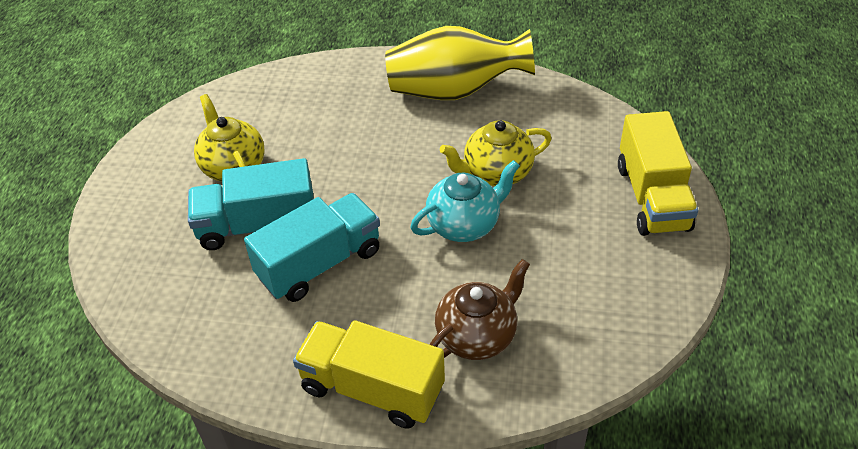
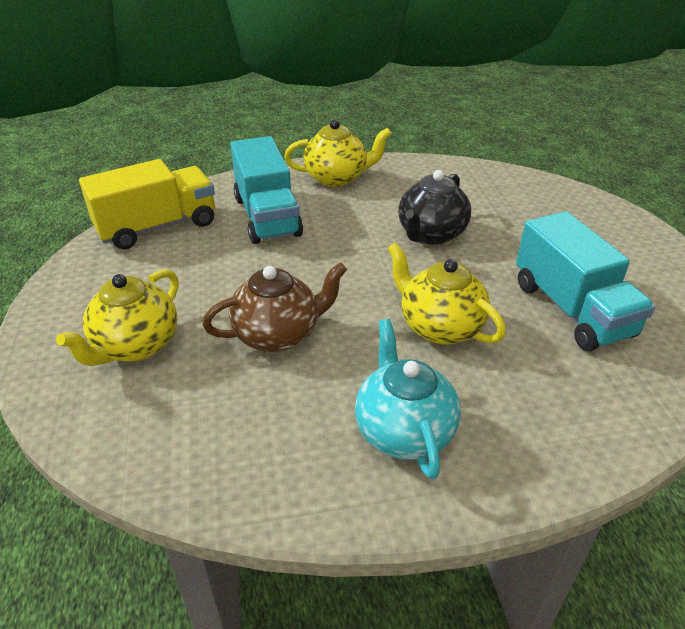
black teapot: 0 -> 1
yellow teapot: 2 -> 3
yellow truck: 2 -> 1
yellow vase: 1 -> 0

